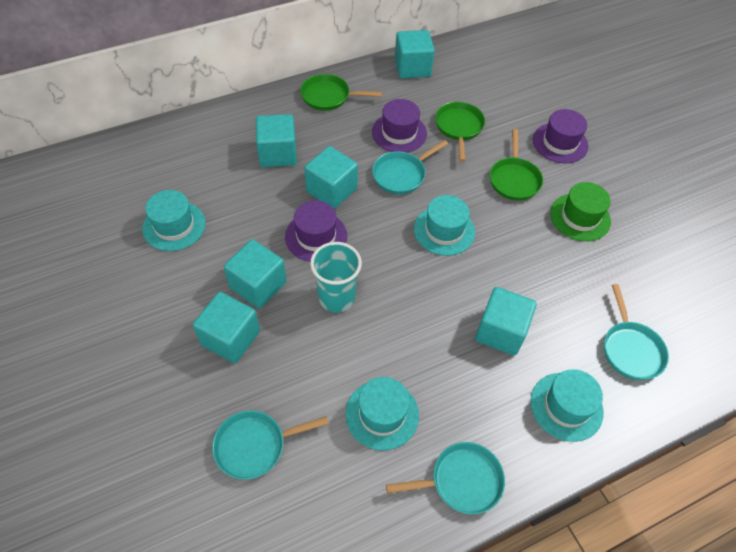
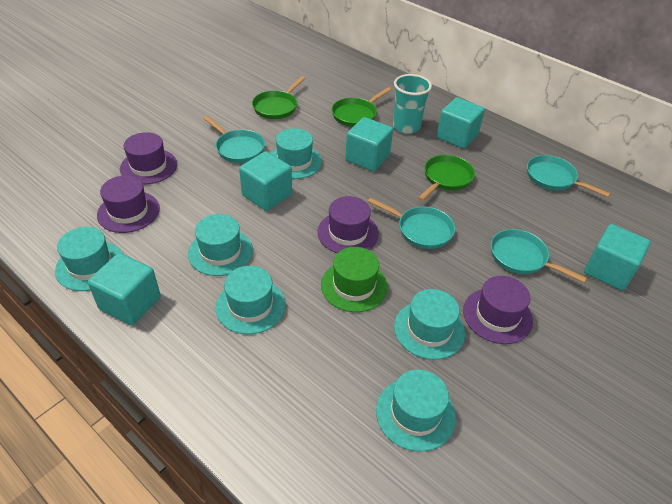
purple hat: 3 -> 4
turquoise cube: 6 -> 5
turquoise hat: 4 -> 6

